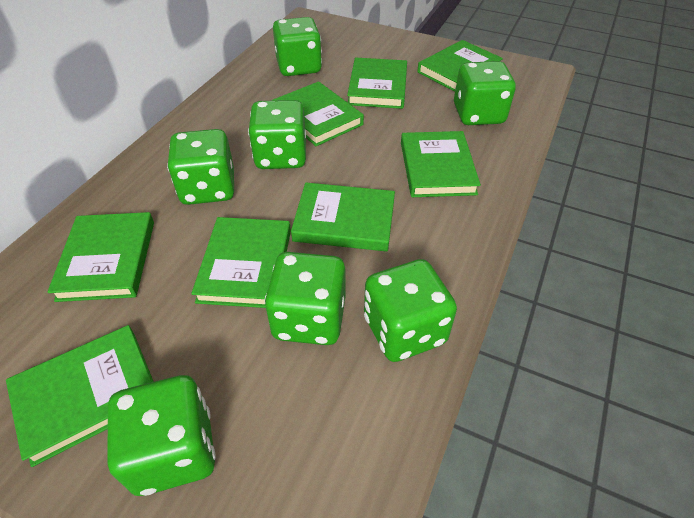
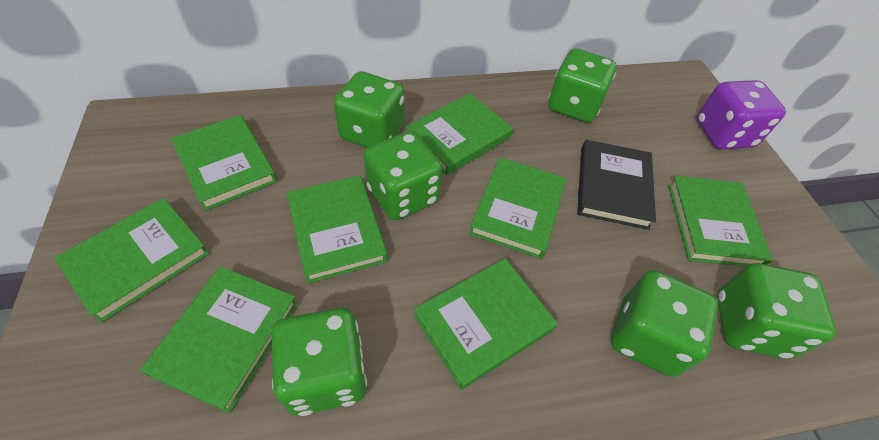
black book: 0 -> 1
green dice: 7 -> 6
purple dice: 0 -> 1

